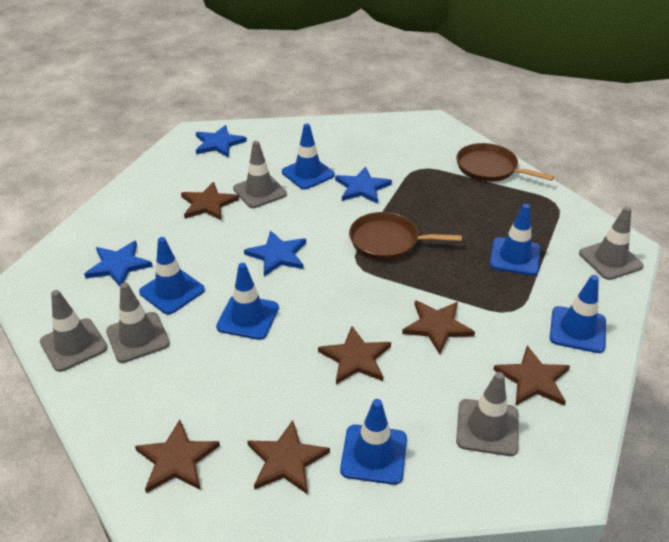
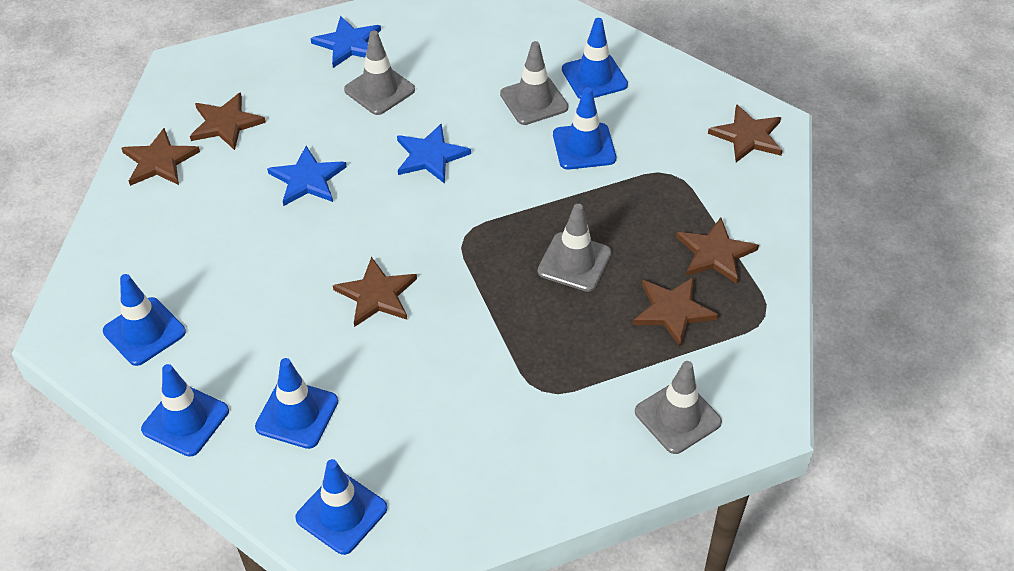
blue star: 4 -> 3
brown pan: 2 -> 0
grey traffic cone: 5 -> 4

